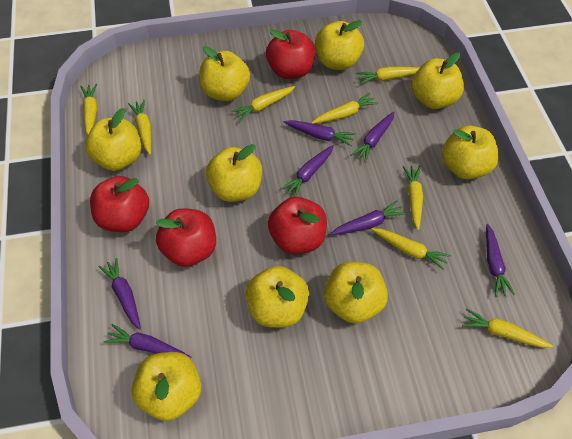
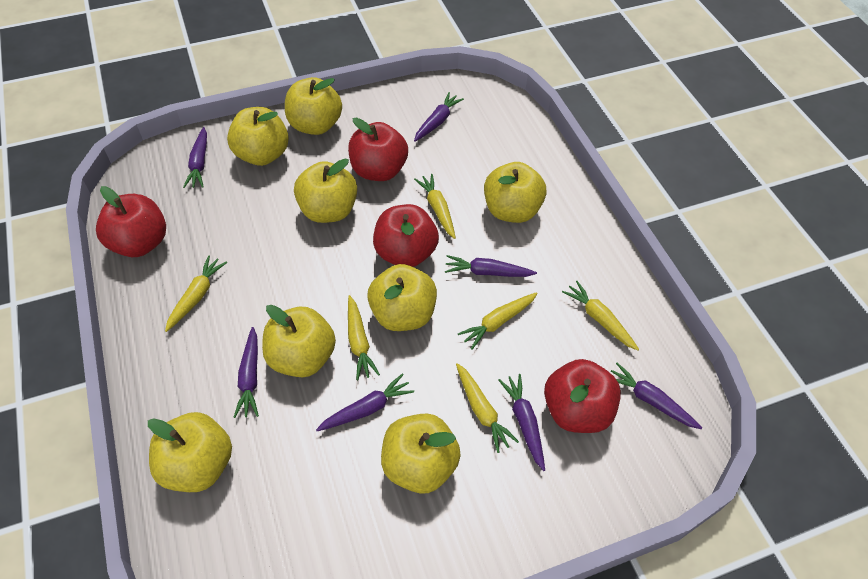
yellow apple: 9 -> 8
yellow carrot: 8 -> 6

